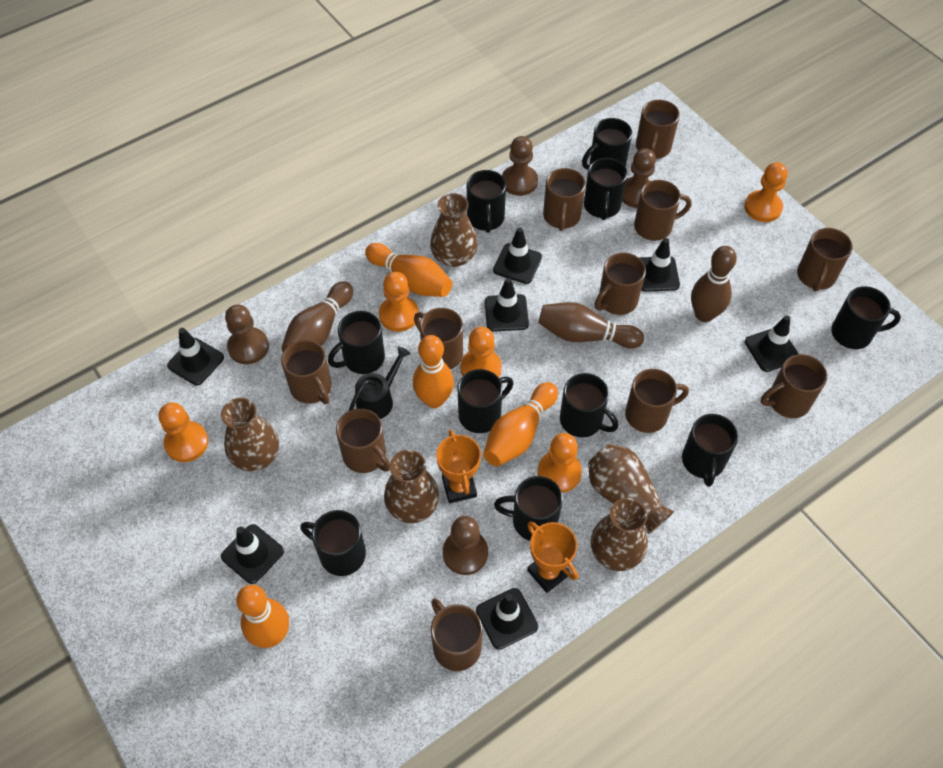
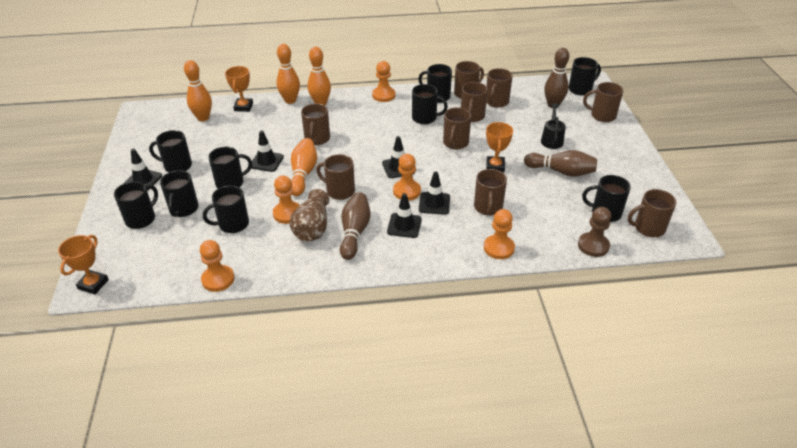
black mug: 10 -> 9
black traffic cone: 7 -> 5
brown mug: 11 -> 9
brown pawn: 4 -> 1
brown vase: 5 -> 1
orange trophy: 2 -> 3

